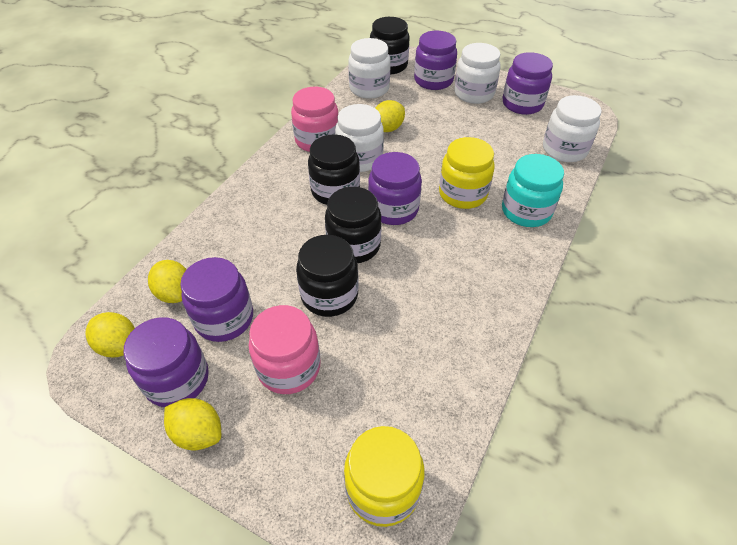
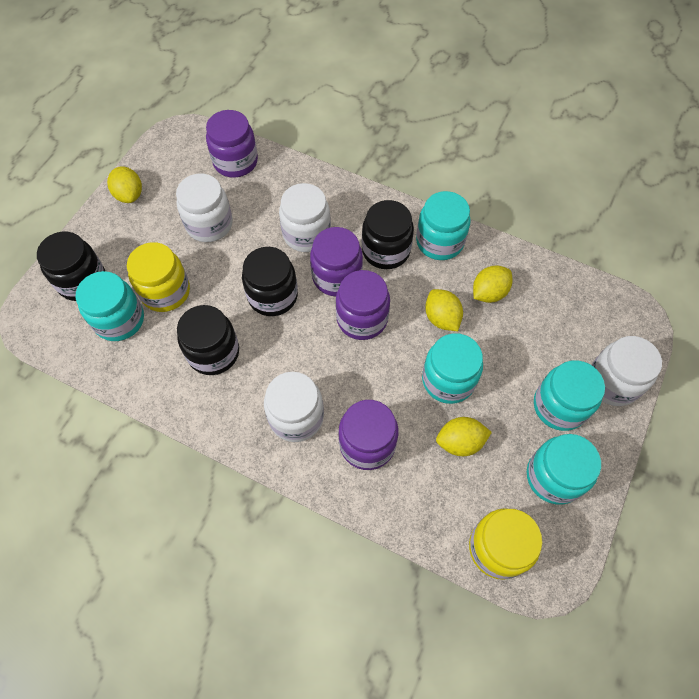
pink jar: 2 -> 0
purple jar: 5 -> 4
turquoise jar: 1 -> 5

